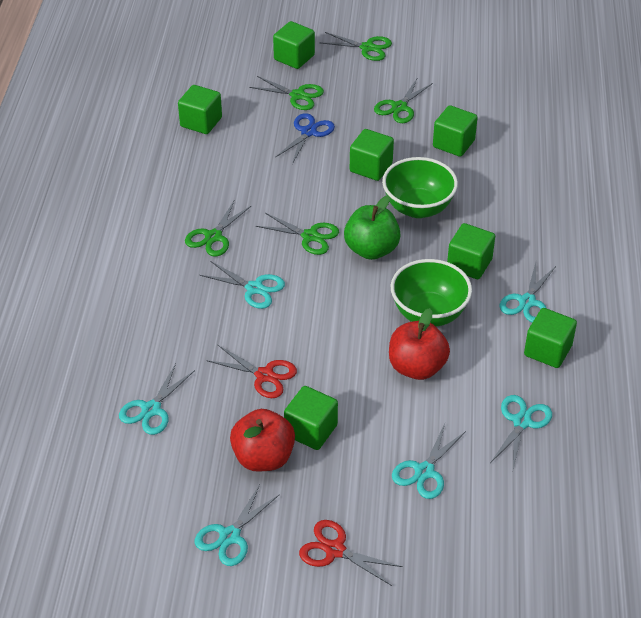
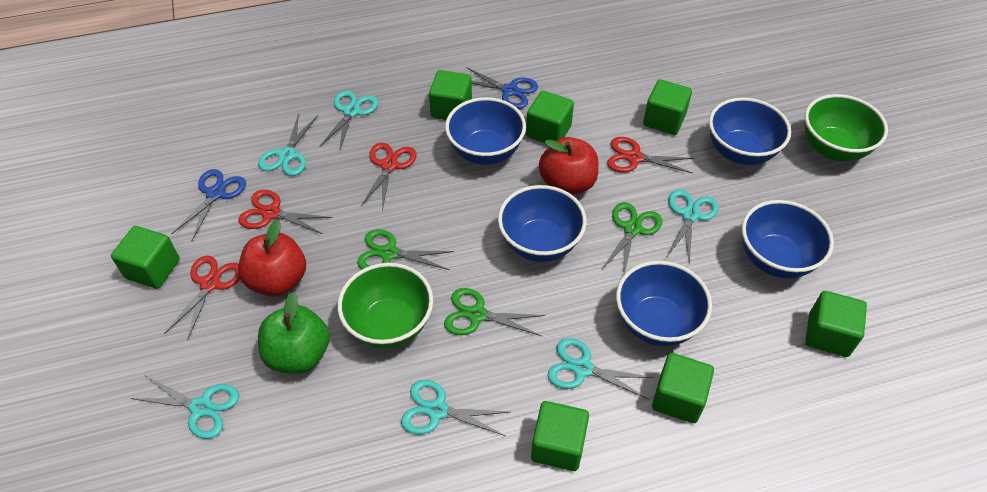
blue bowl: 0 -> 5
blue scissors: 1 -> 2
green scissors: 5 -> 3
red scissors: 2 -> 4

